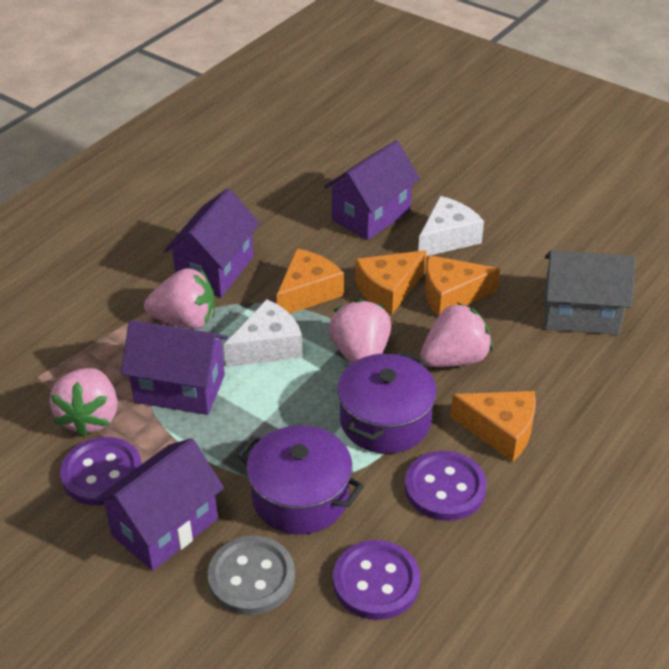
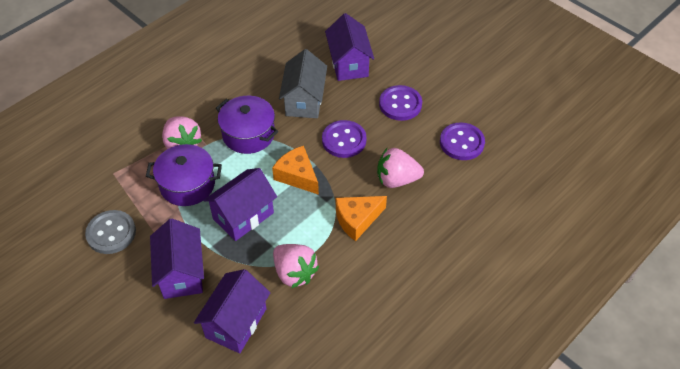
orange cheese: 4 -> 2
pink strawberry: 4 -> 3
white cheese: 2 -> 0

